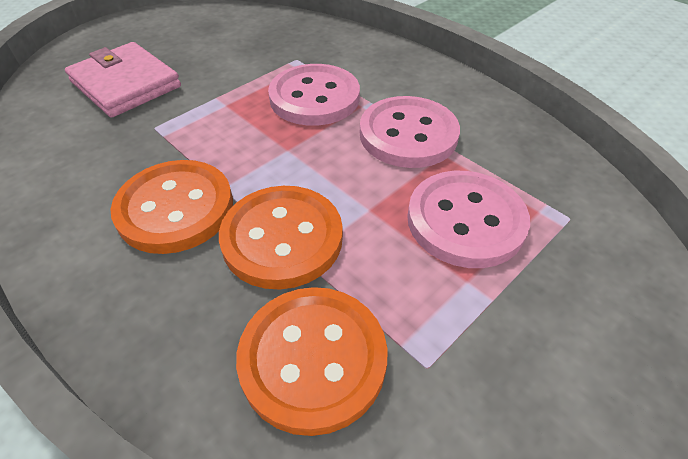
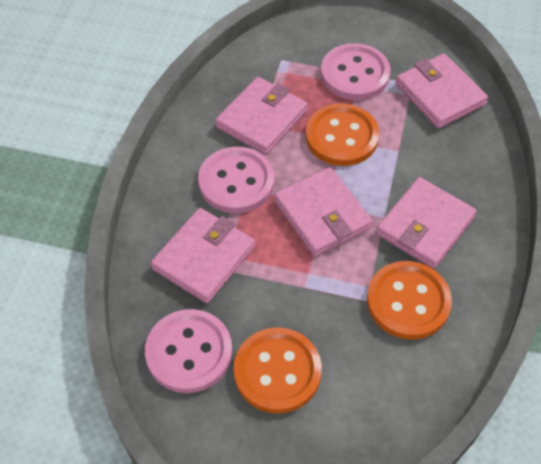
pink wallet: 1 -> 5

